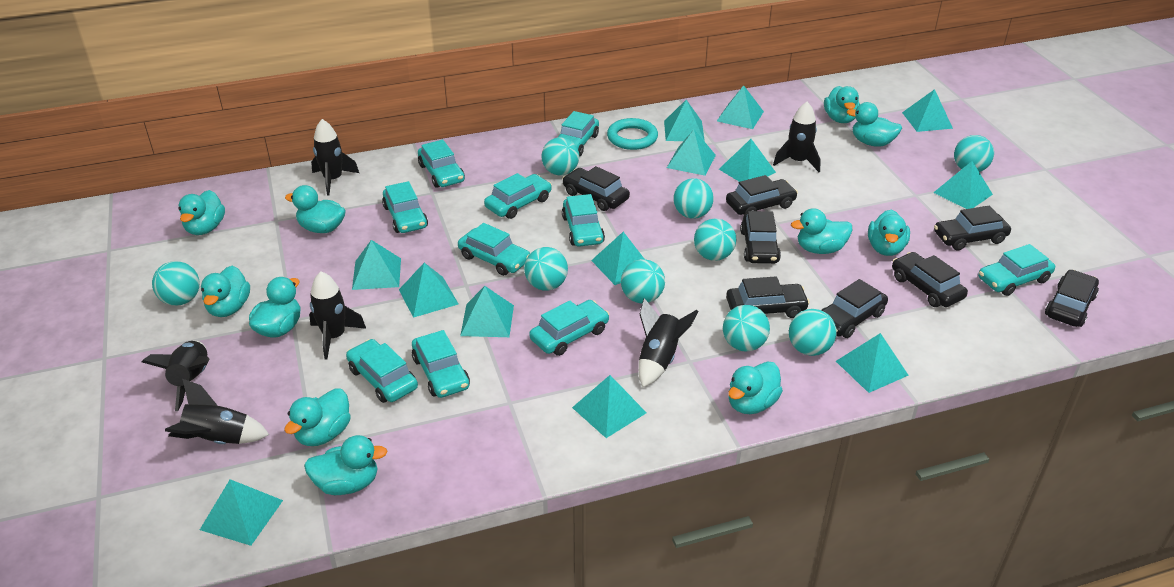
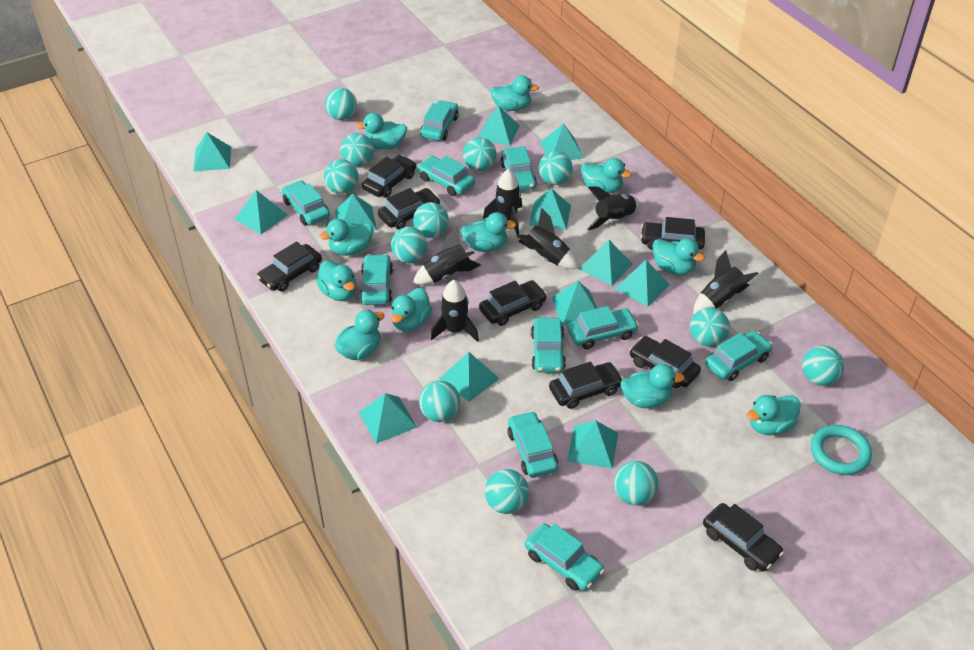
turquoise ball: 9 -> 12
turquoise pyramid: 13 -> 12

